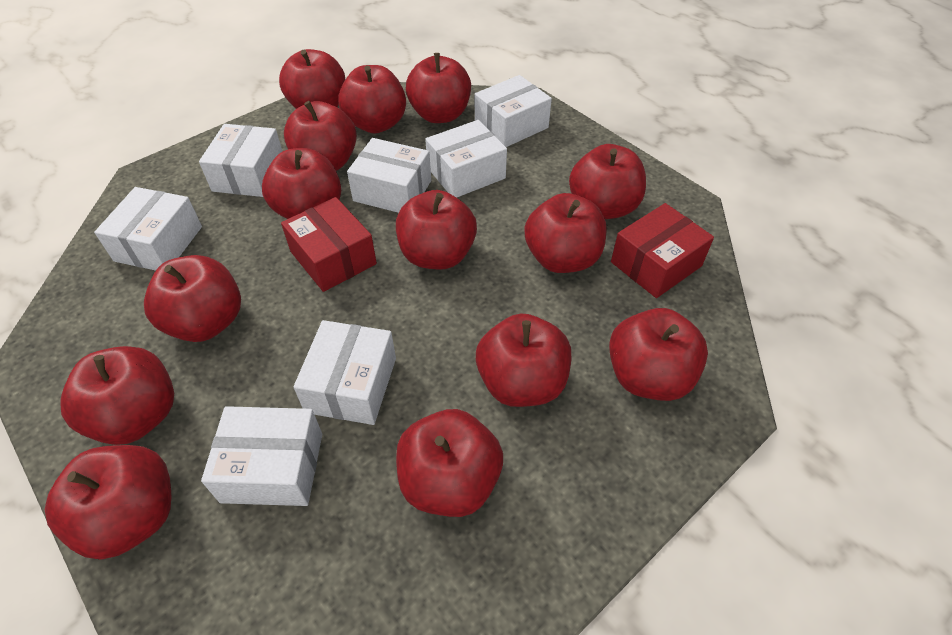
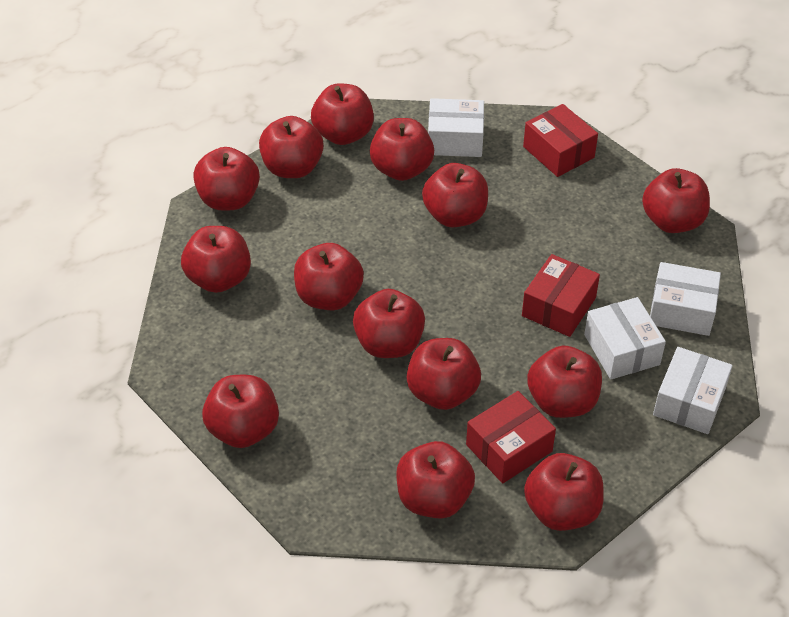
red box: 2 -> 3
white box: 7 -> 4

